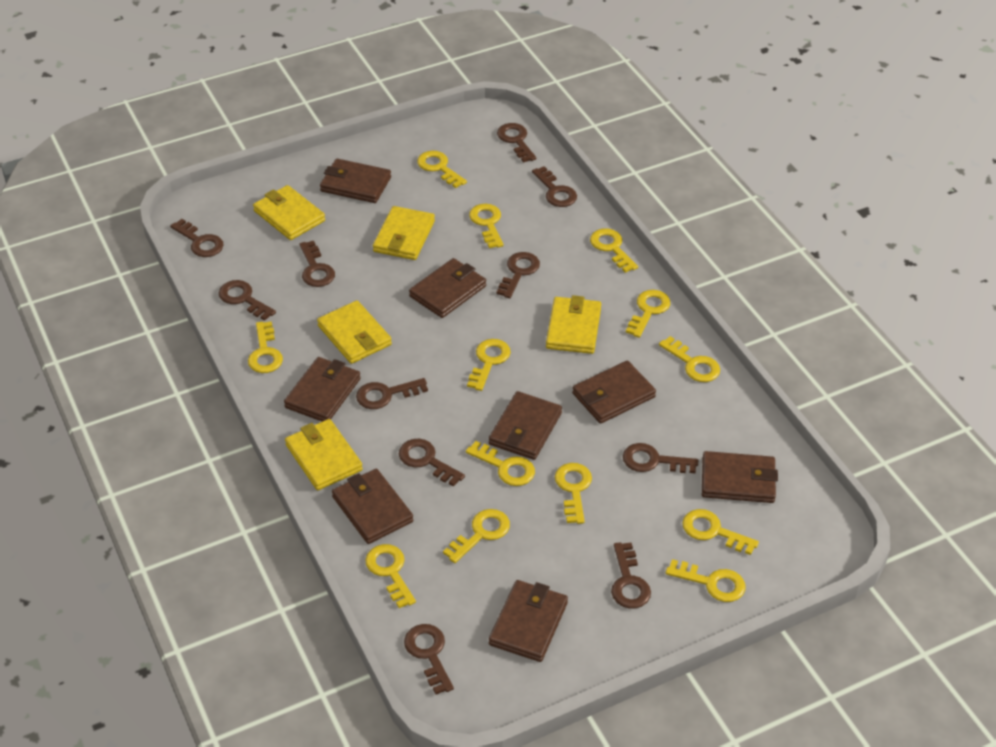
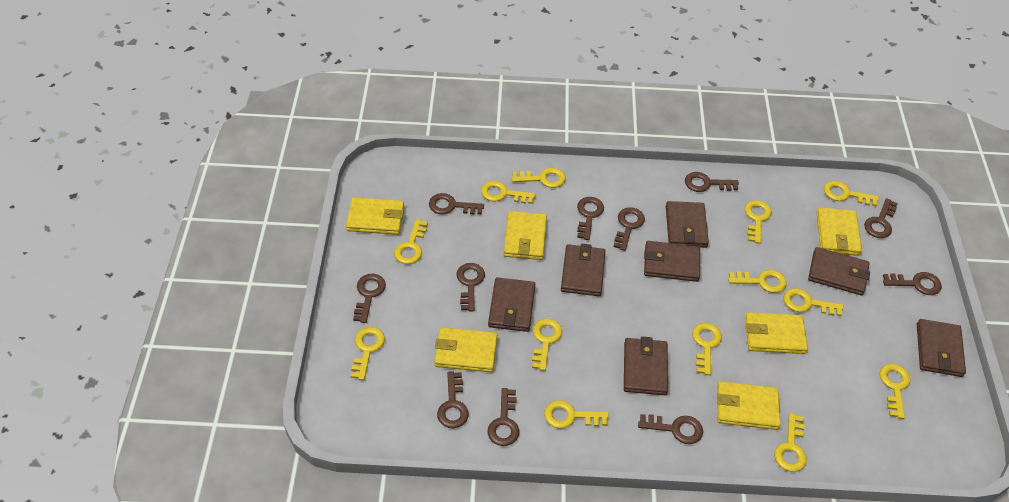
brown wallet: 8 -> 7
yellow wallet: 5 -> 6

